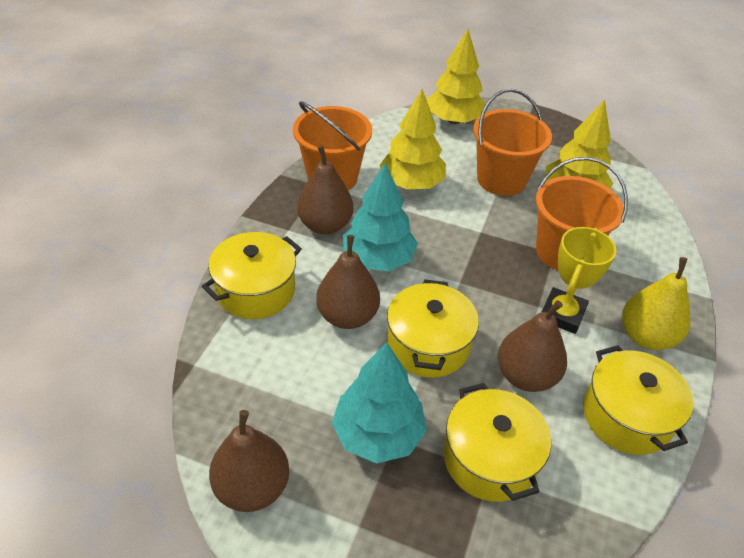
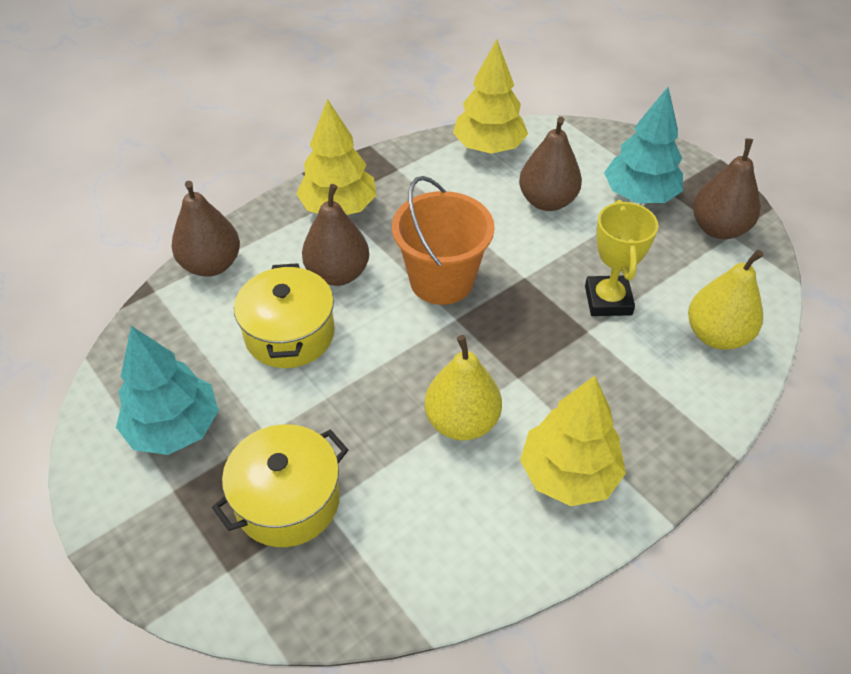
orange bucket: 3 -> 1
yellow pear: 1 -> 2
yellow pot: 4 -> 2

